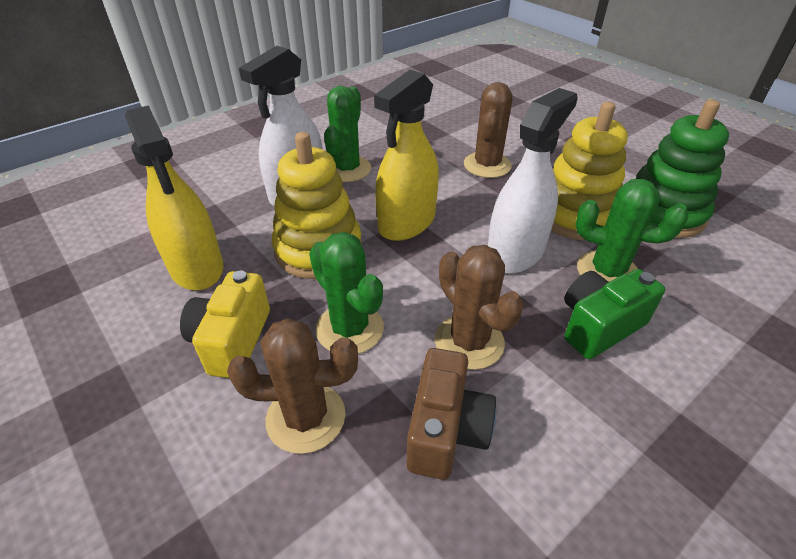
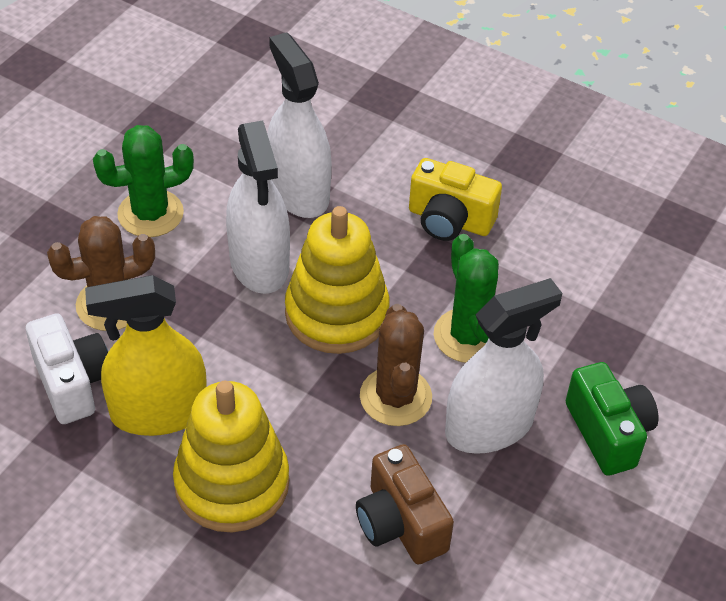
brown cactus: 3 -> 2
green cactus: 3 -> 2
green stacking toy: 1 -> 0
white camera: 0 -> 1
white spray bottle: 2 -> 3
yellow spray bottle: 2 -> 1

